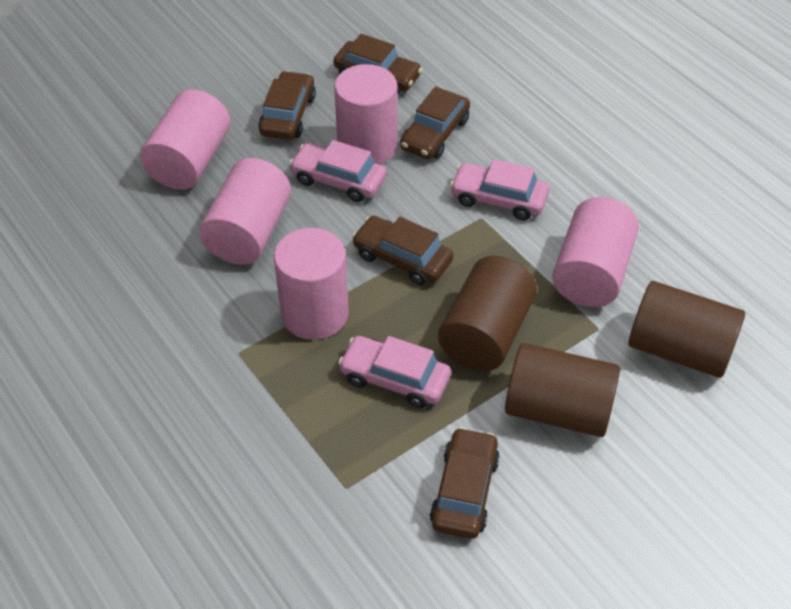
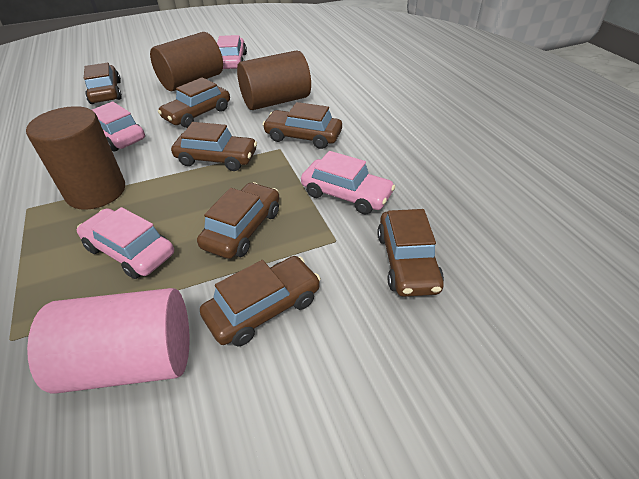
brown car: 5 -> 7
pink car: 3 -> 4
pink cylinder: 5 -> 1

